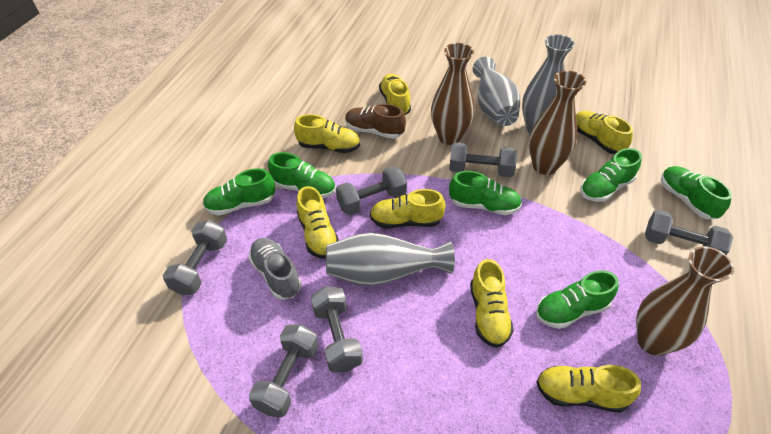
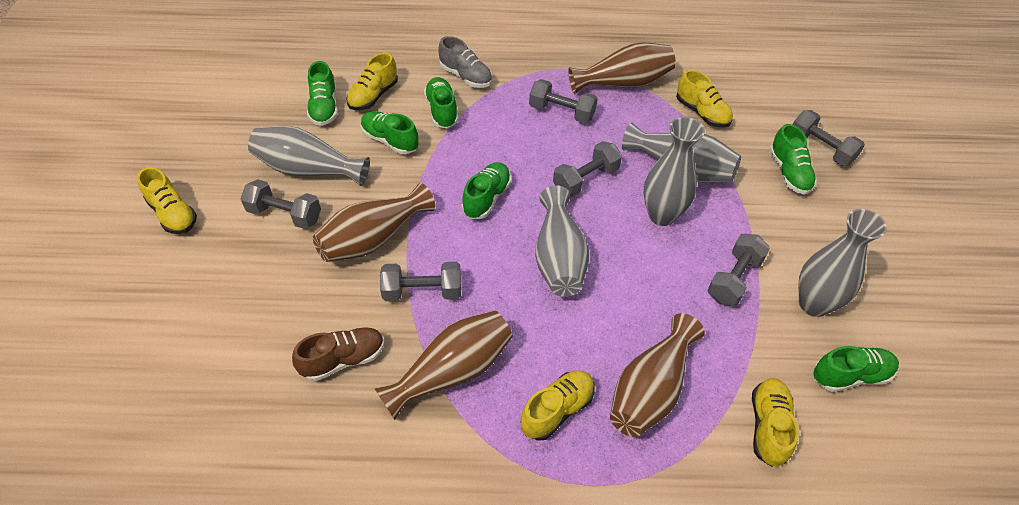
brown vase: 3 -> 4
grey vase: 3 -> 5
yellow shoe: 7 -> 5

